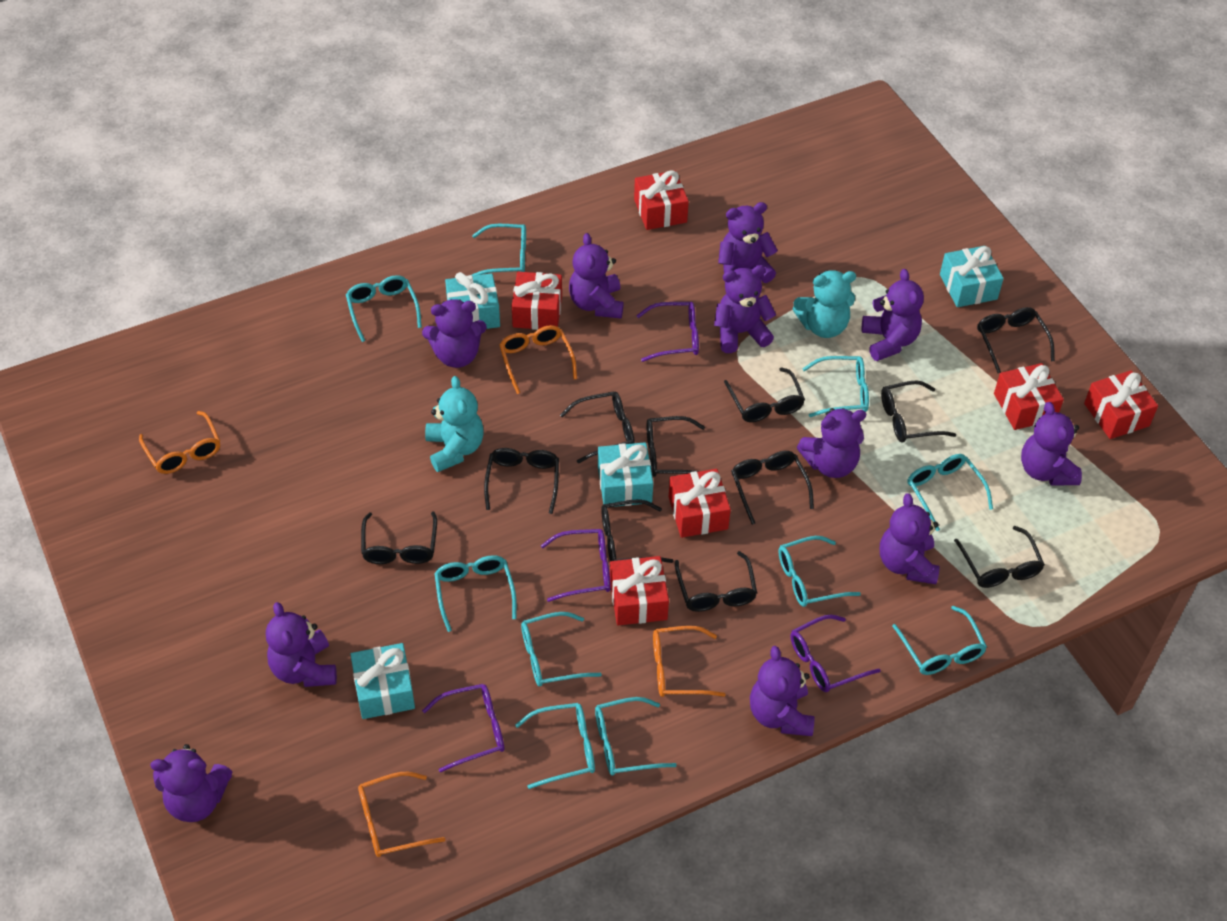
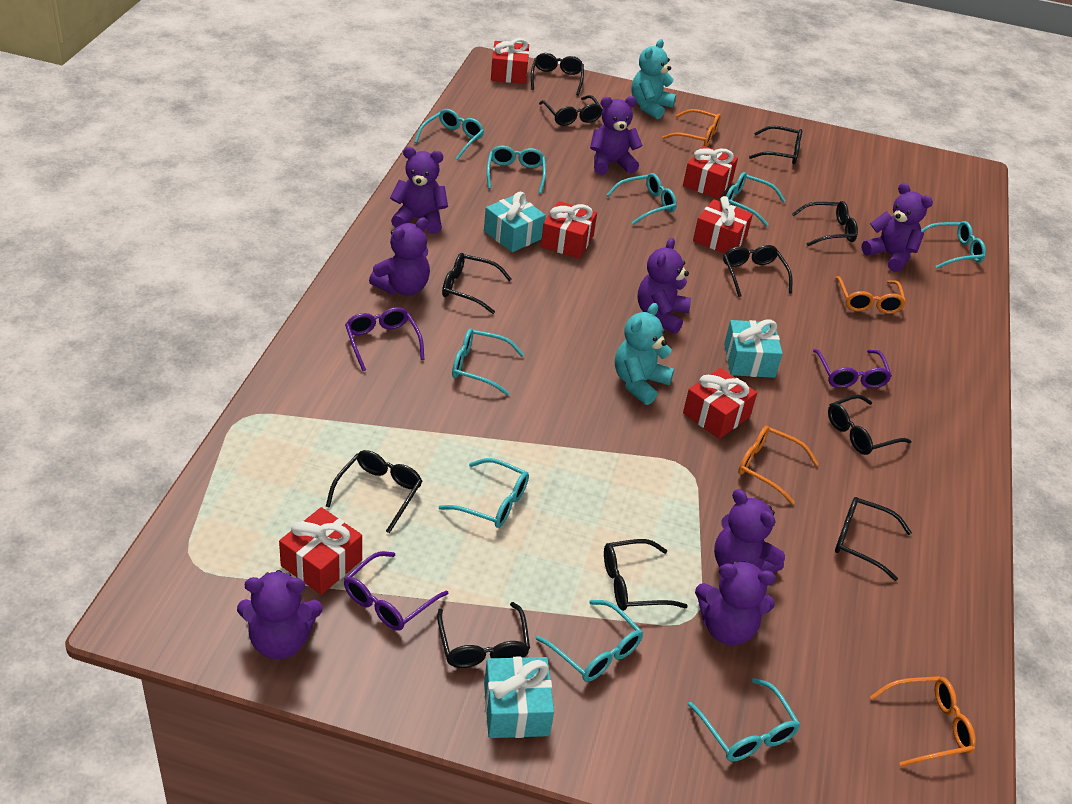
purple glasses: 4 -> 3
purple teddy bear: 11 -> 8
turquoise gift: 4 -> 3
turquoise glasses: 10 -> 9

